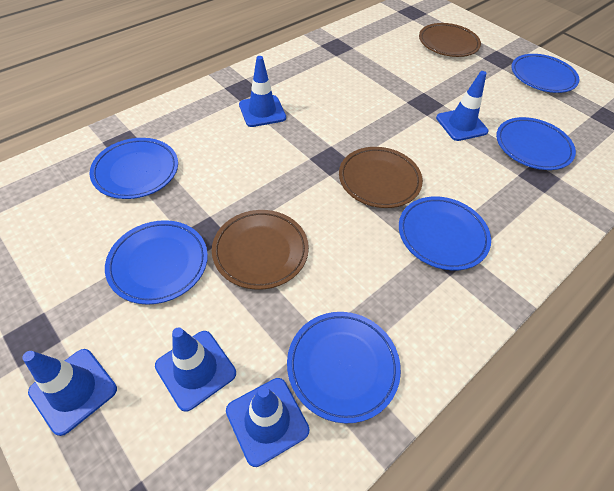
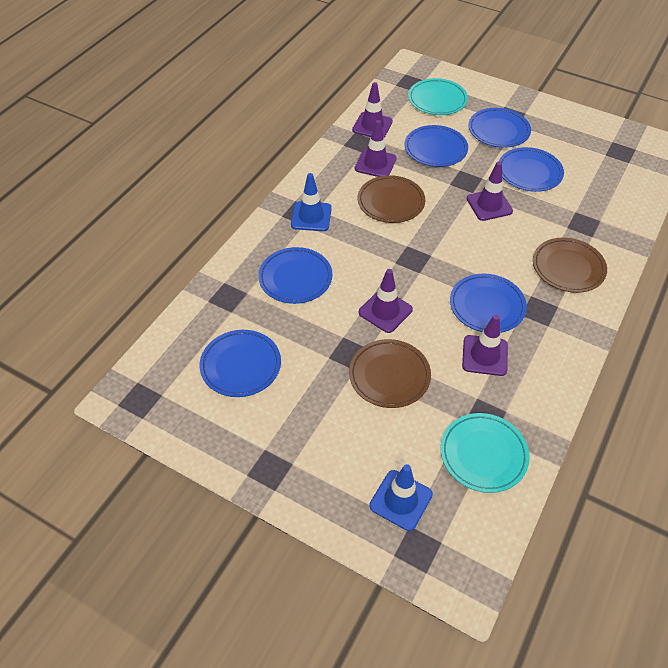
blue traffic cone: 5 -> 2
purple traffic cone: 0 -> 5
turquoise plate: 0 -> 2

